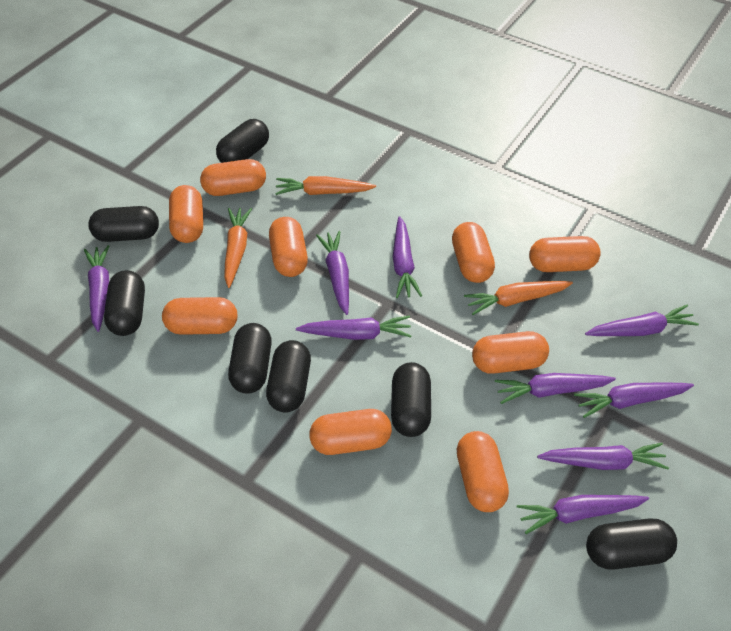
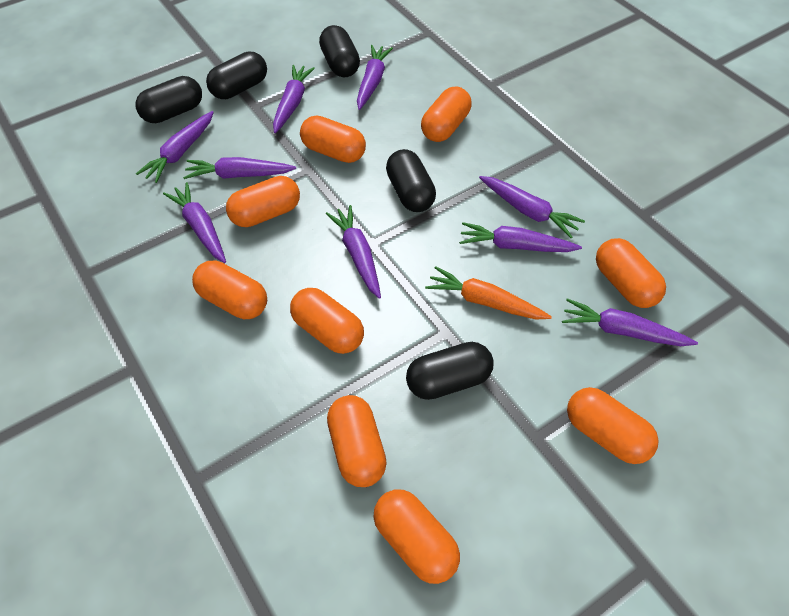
black capsule: 7 -> 5
orange carrot: 3 -> 1

